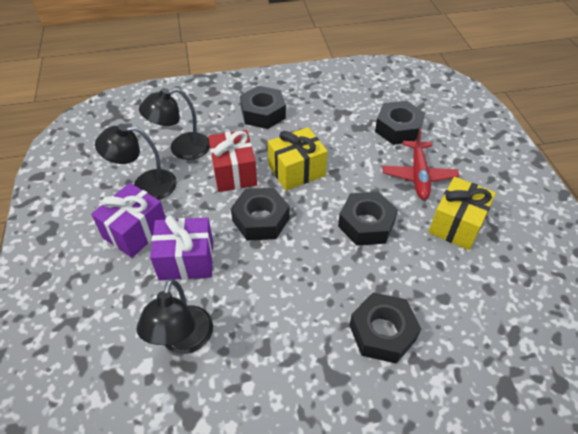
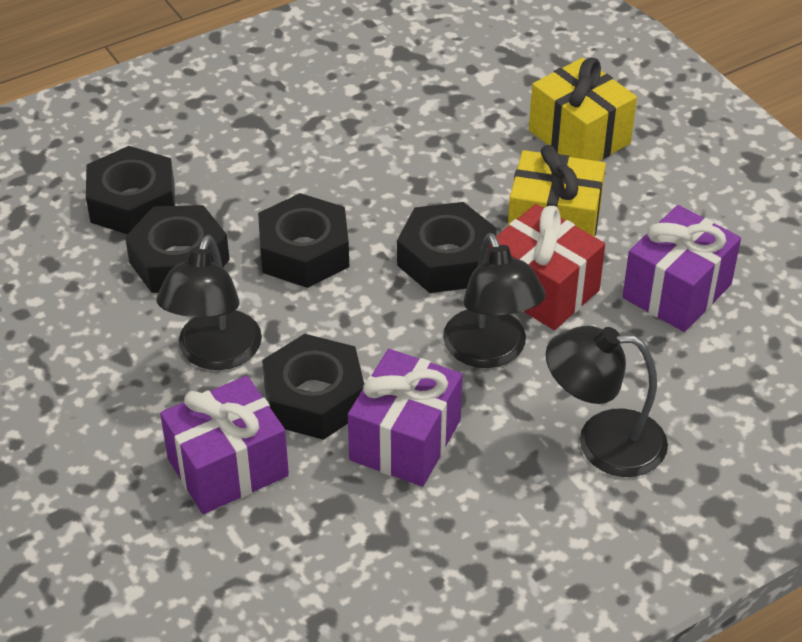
purple gift: 2 -> 3
red plane: 1 -> 0

